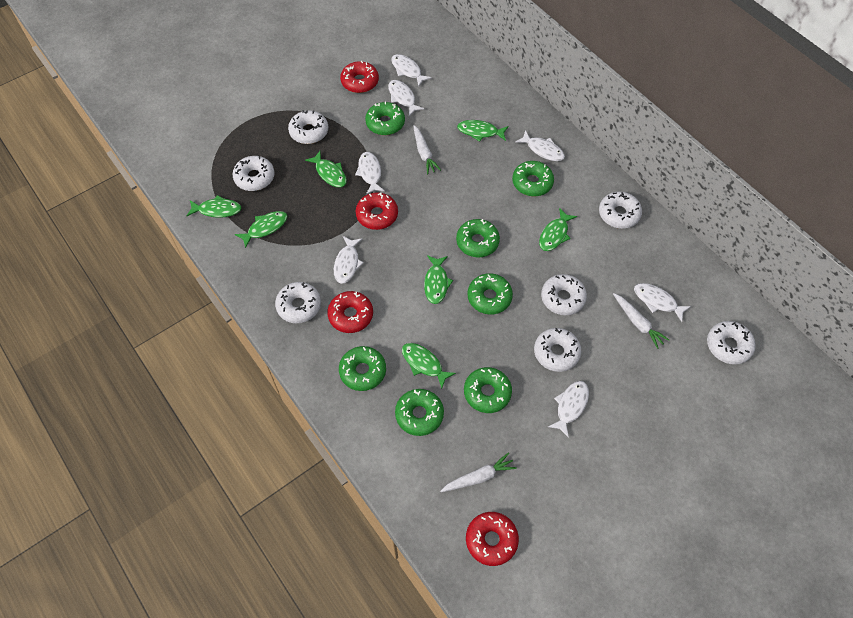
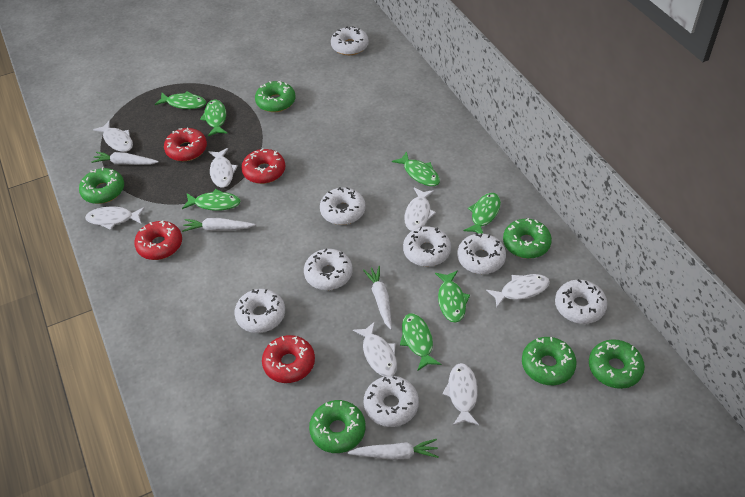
green donut: 7 -> 6
white carrot: 3 -> 4
white donut: 7 -> 8

